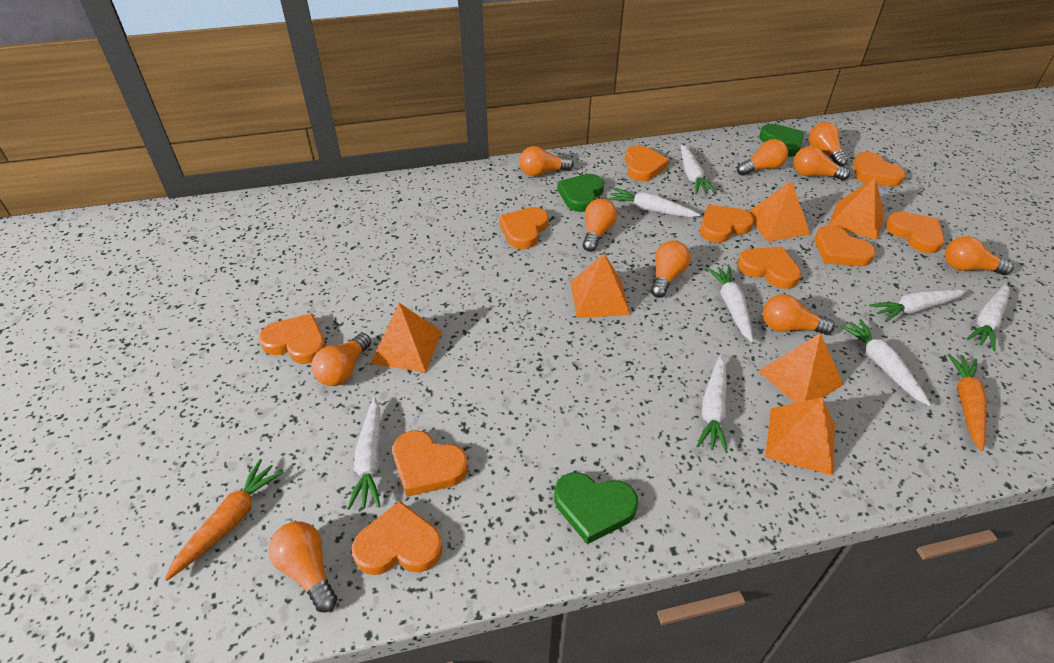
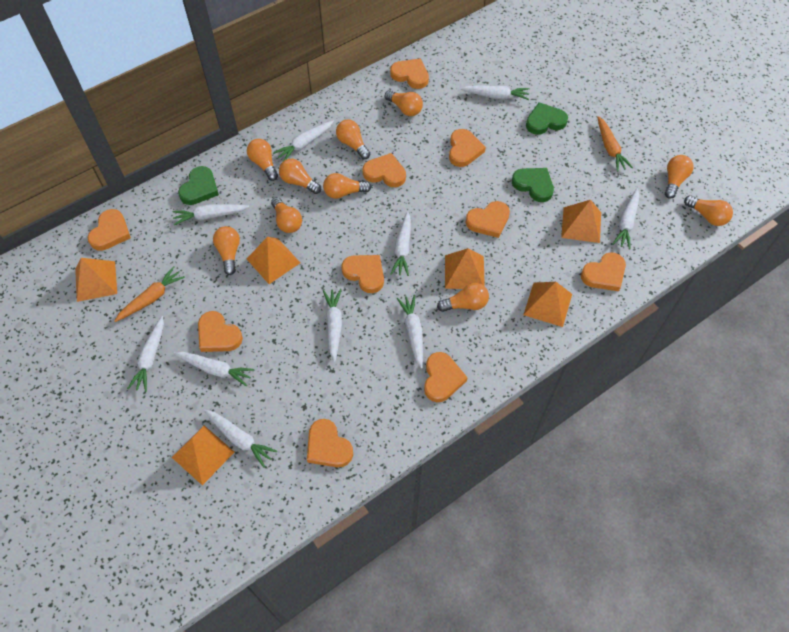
white carrot: 8 -> 10

